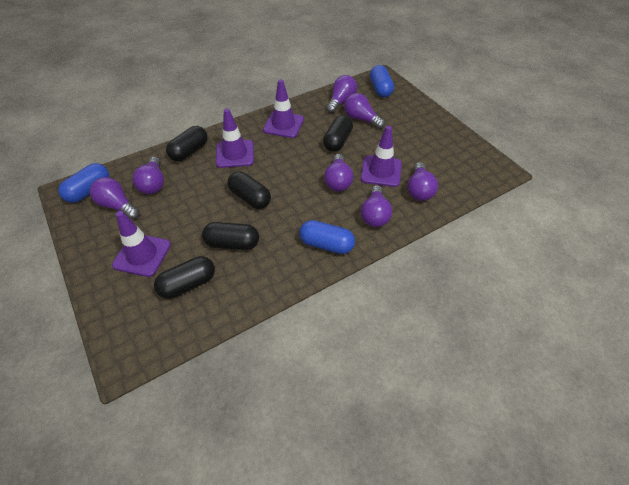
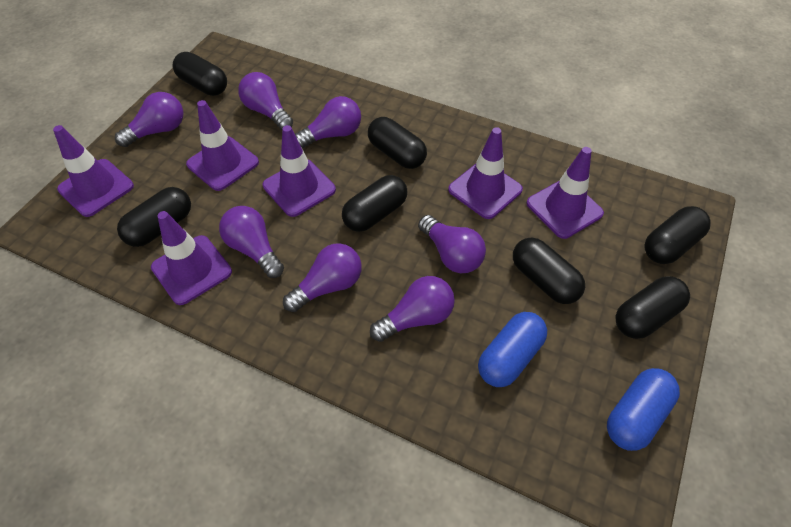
black capsule: 5 -> 7
blue capsule: 3 -> 2
purple traffic cone: 4 -> 6

